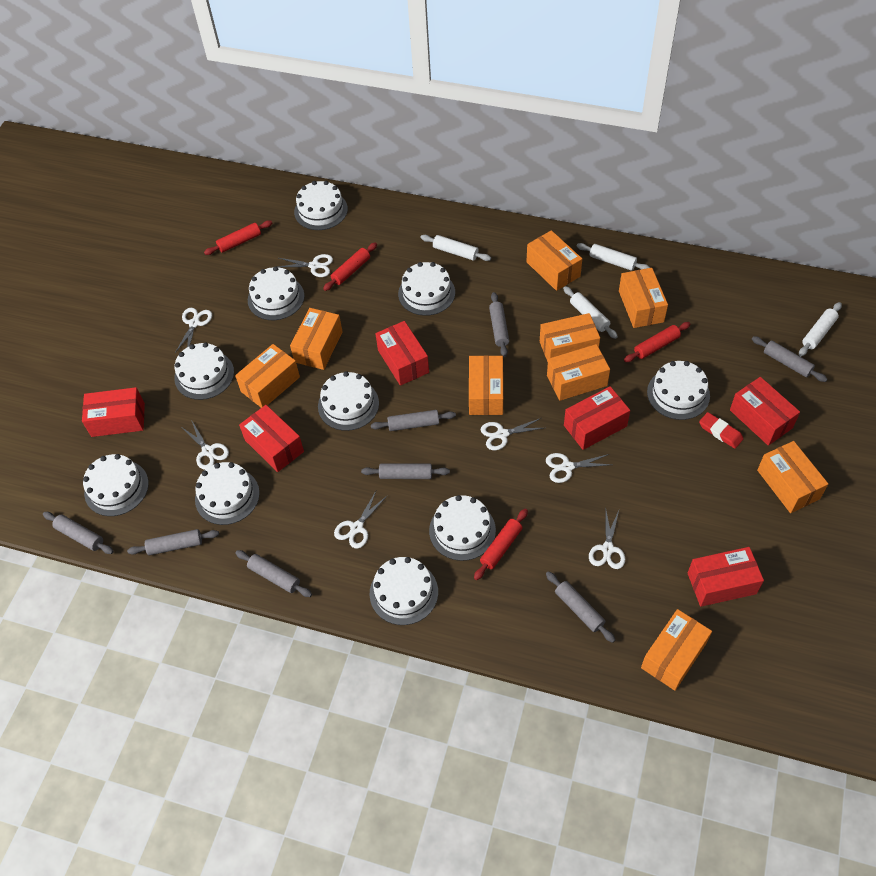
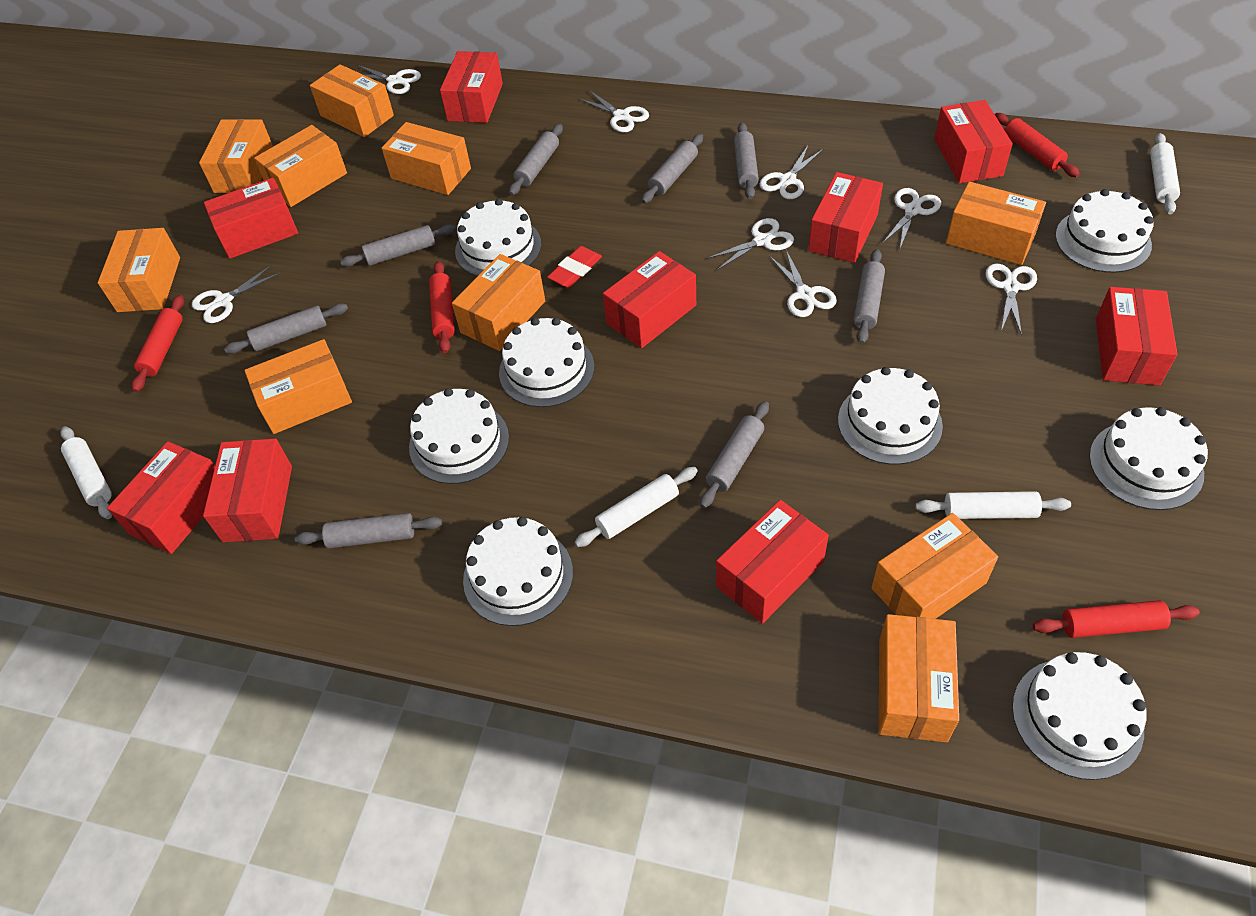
orange box: 9 -> 10
red box: 6 -> 9
white cake: 10 -> 8
white scissors: 7 -> 8

